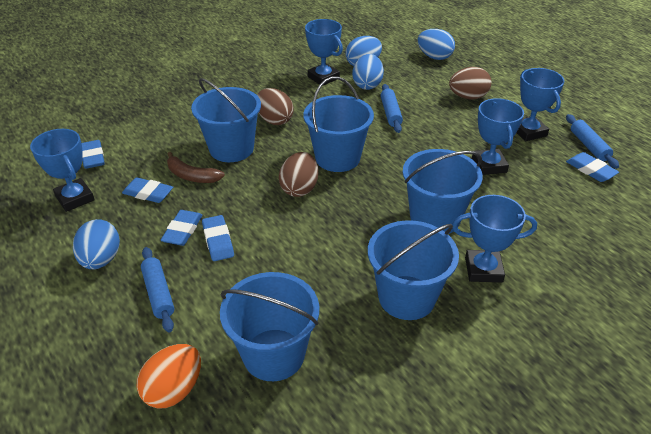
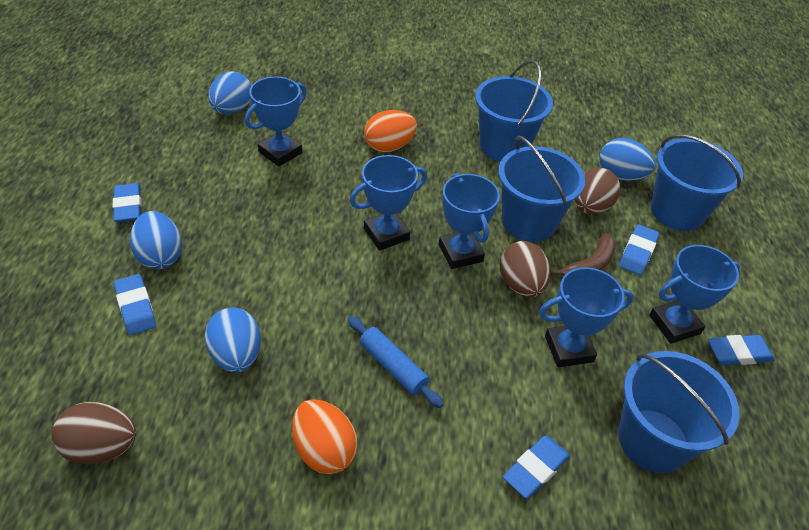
blue bucket: 5 -> 4
blue rolling pin: 3 -> 1
orange egg: 1 -> 2

